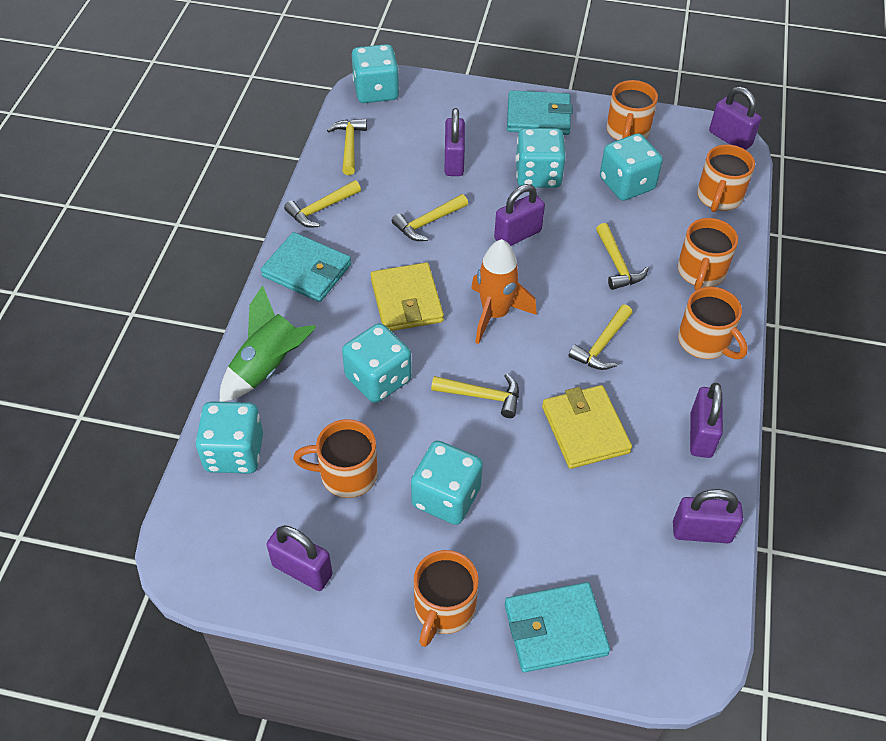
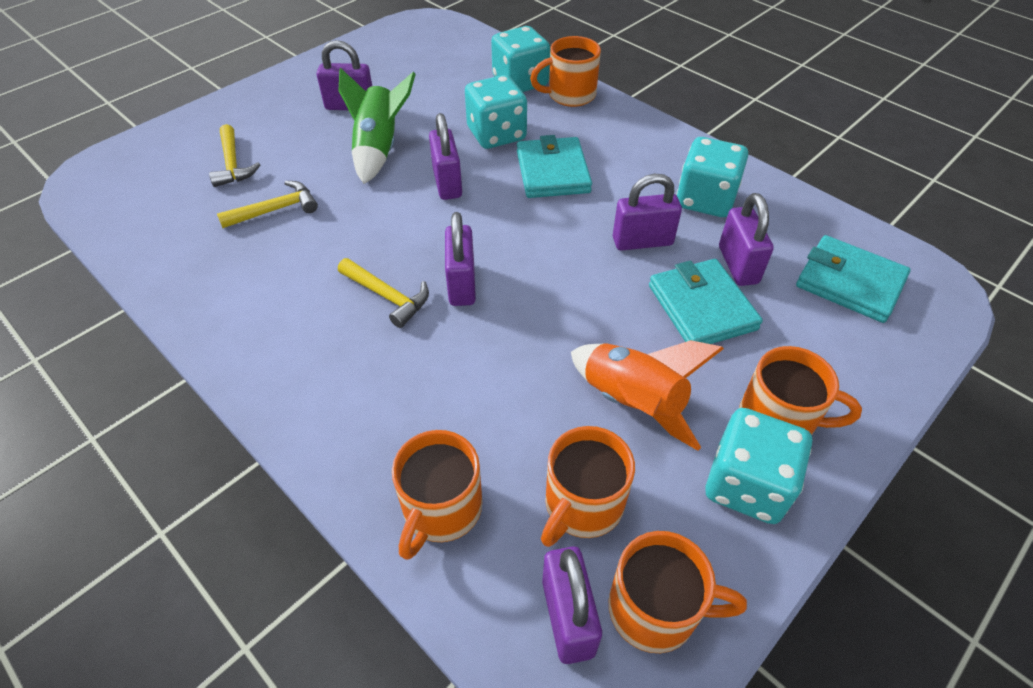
orange mug: 6 -> 5
turquoise dice: 6 -> 4
yellow hammer: 6 -> 3
yellow wallet: 2 -> 0

